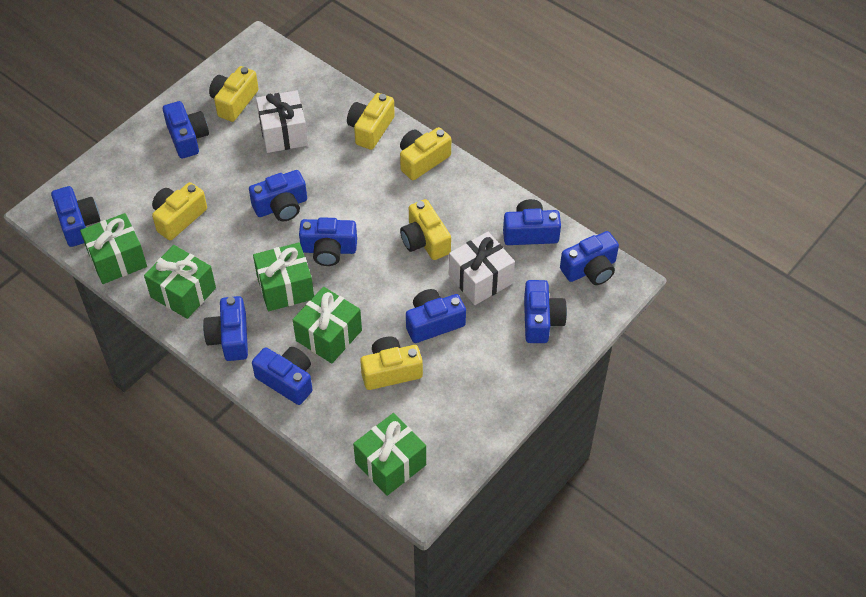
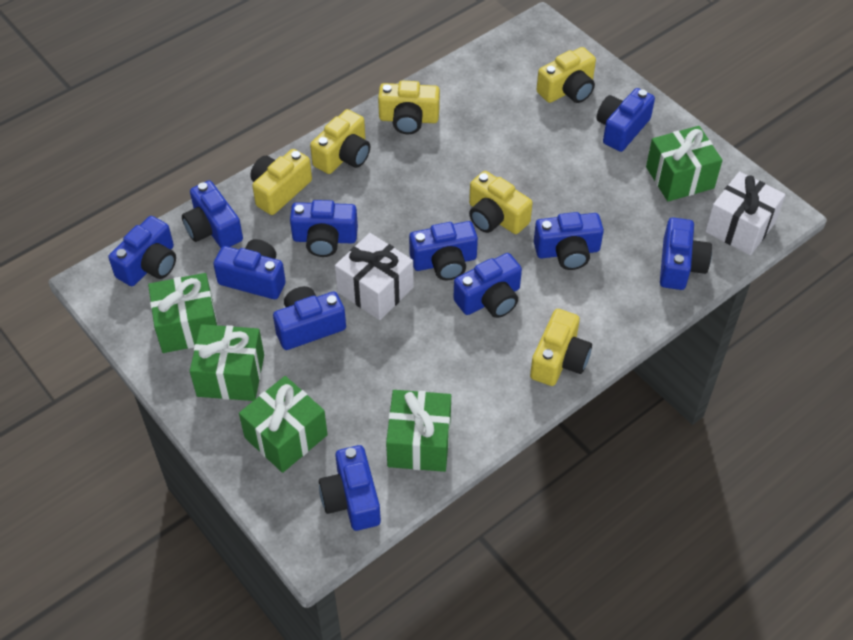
blue camera: 10 -> 11

